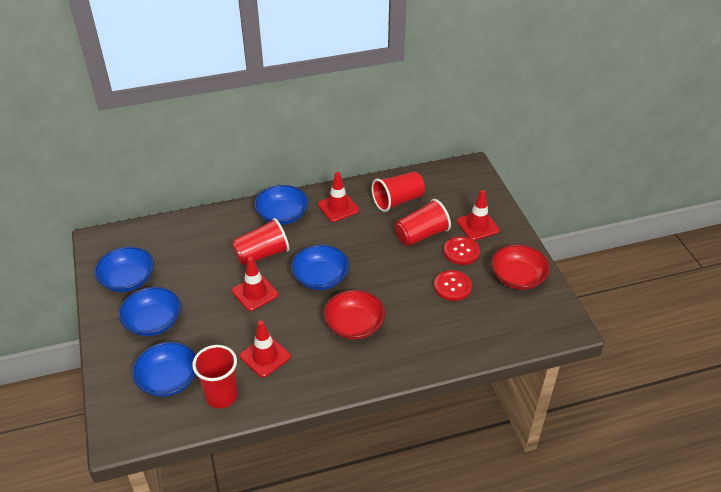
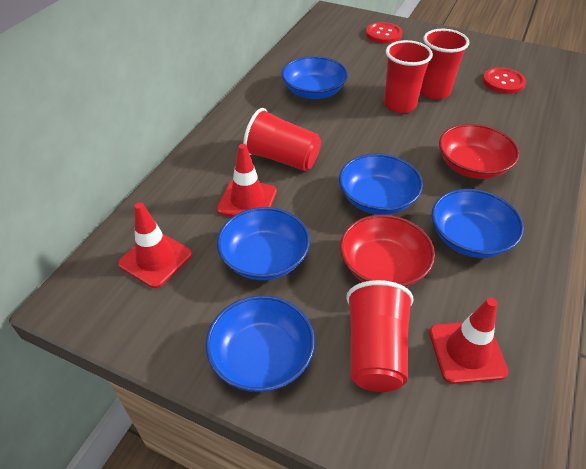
red traffic cone: 4 -> 3

